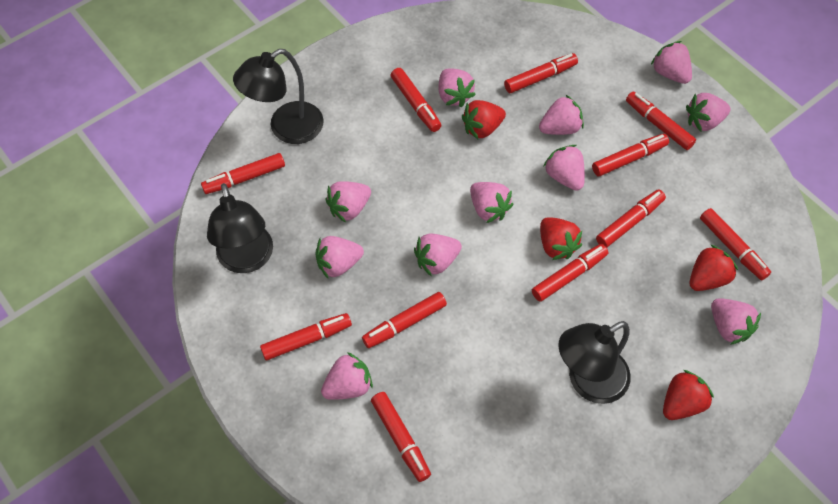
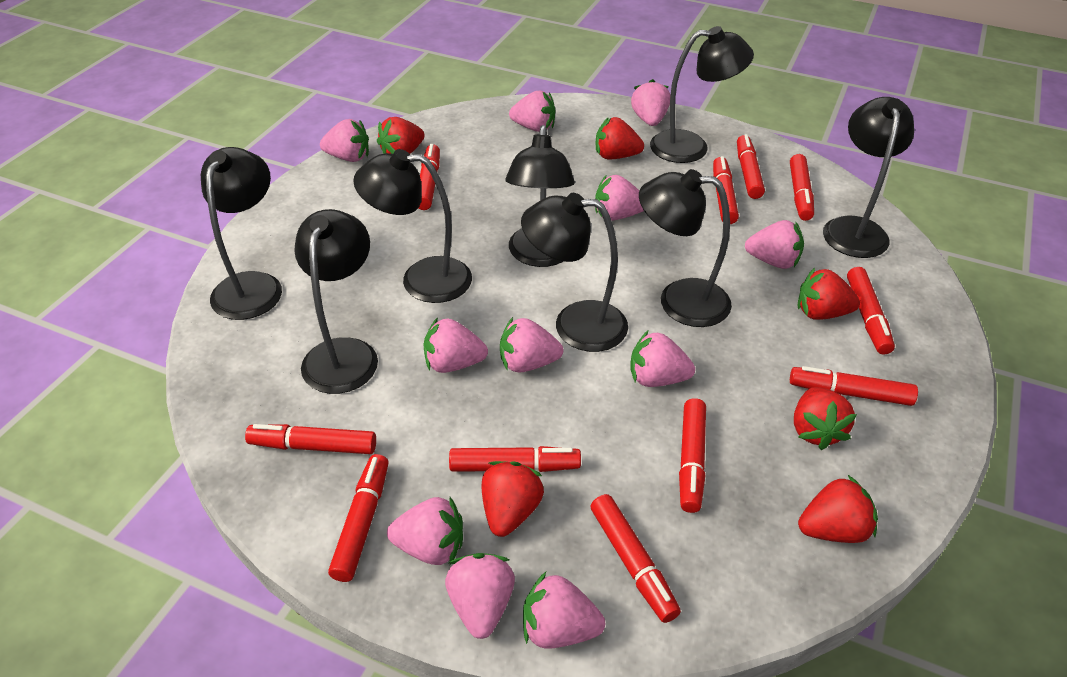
black lamp: 3 -> 8
red strawberry: 4 -> 6

